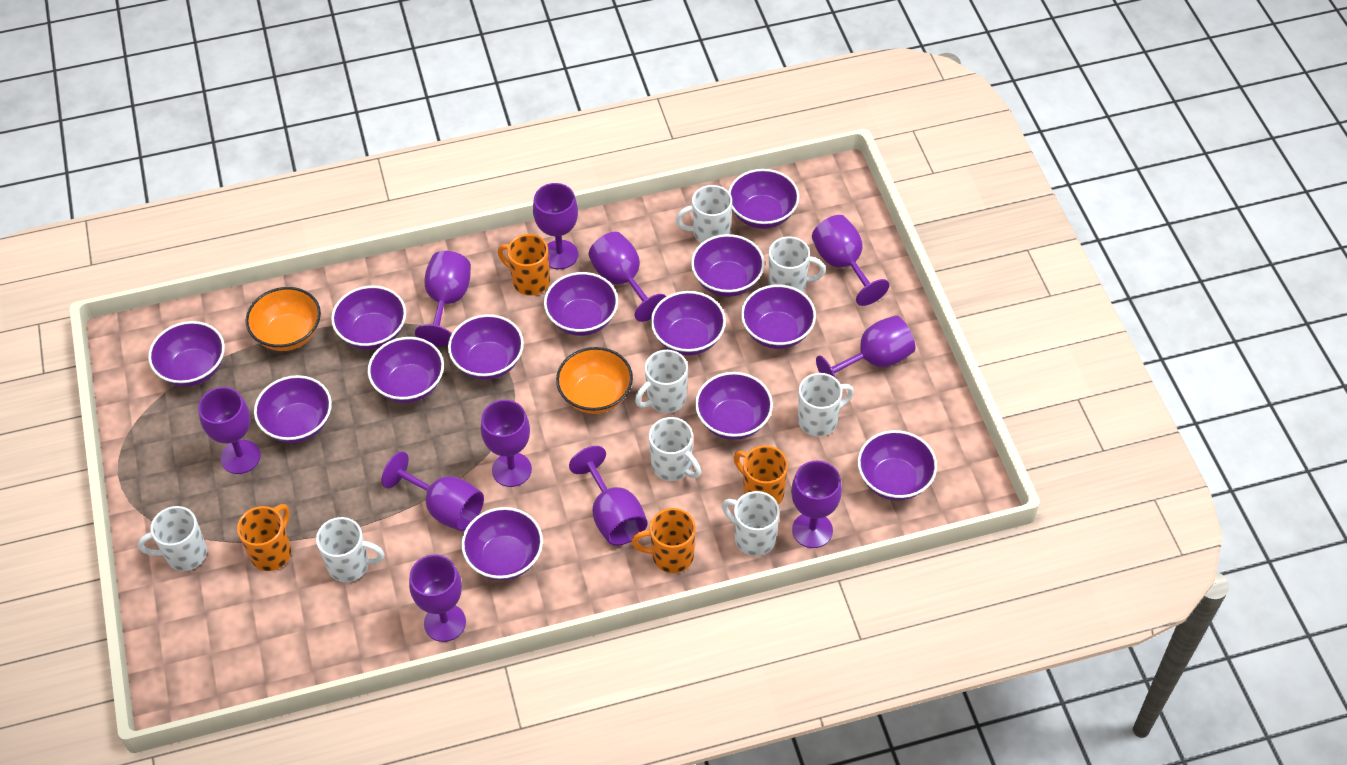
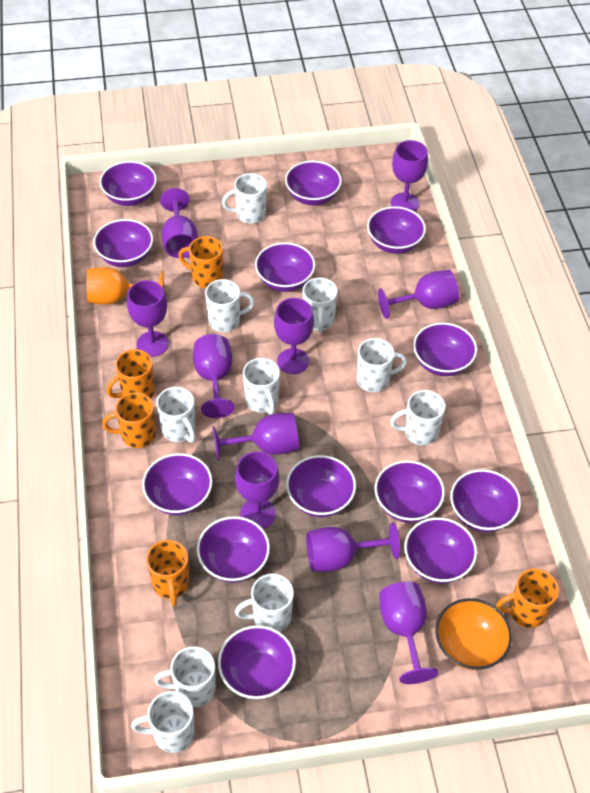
orange bowl: 2 -> 1
orange goblet: 0 -> 1
orange mug: 4 -> 5
purple goblet: 11 -> 10
white mug: 8 -> 10

